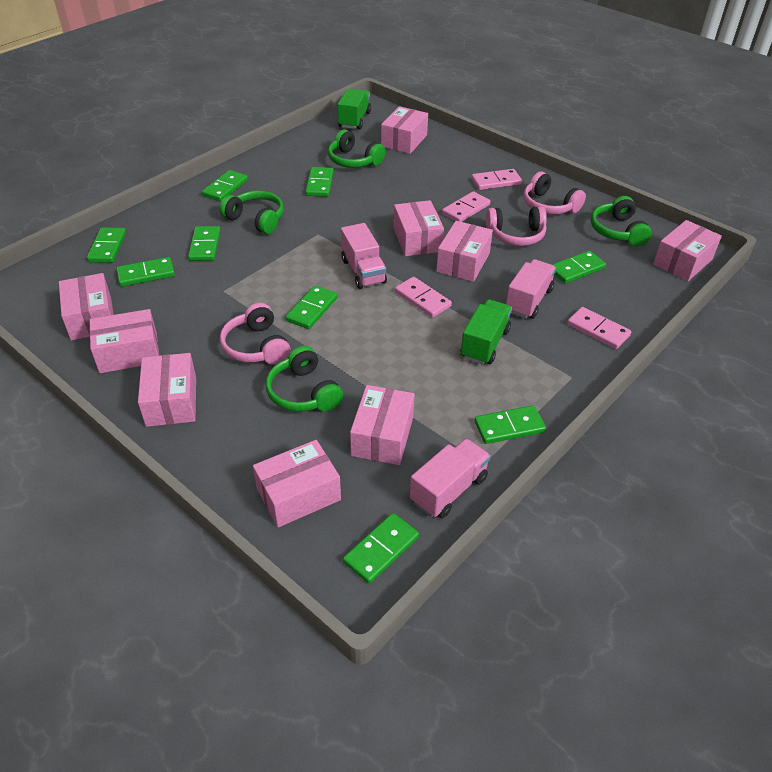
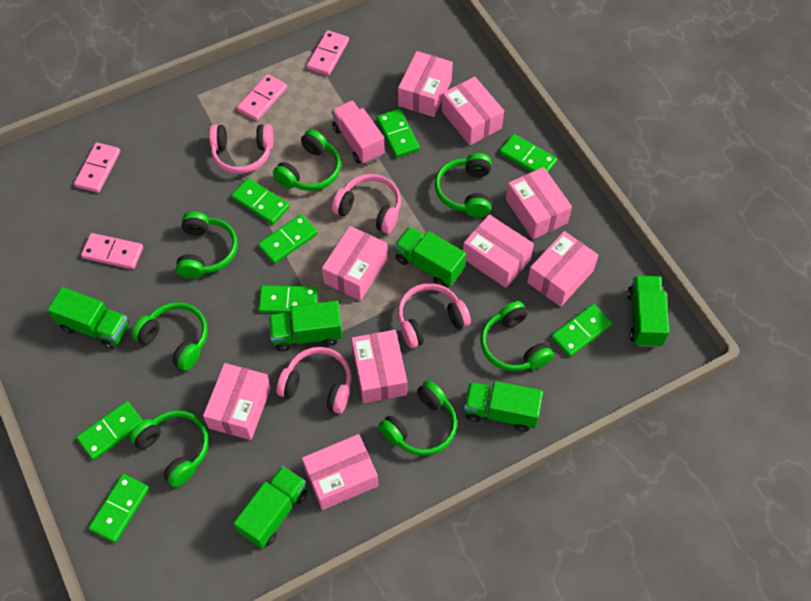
green domino: 9 -> 8
green headphones: 4 -> 7
green truck: 2 -> 6
pink headphones: 3 -> 4
pink truck: 3 -> 1

